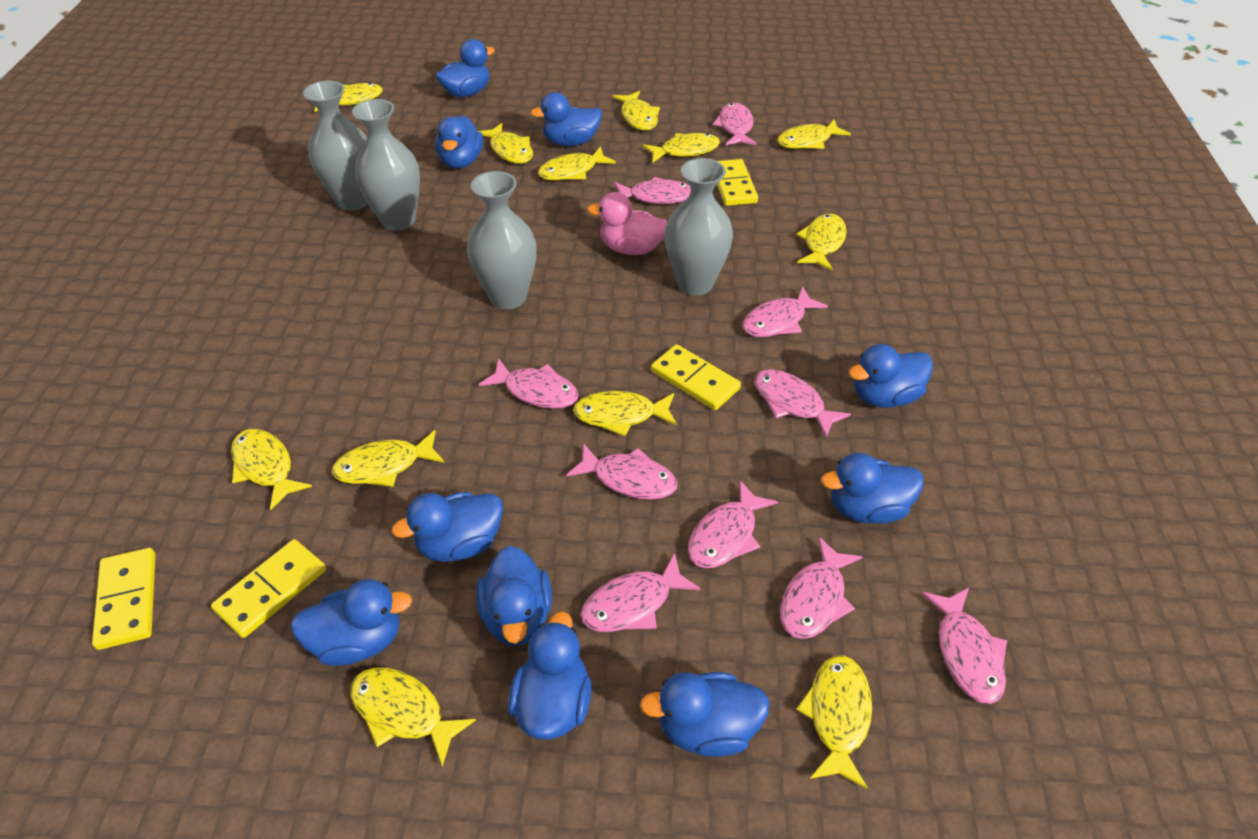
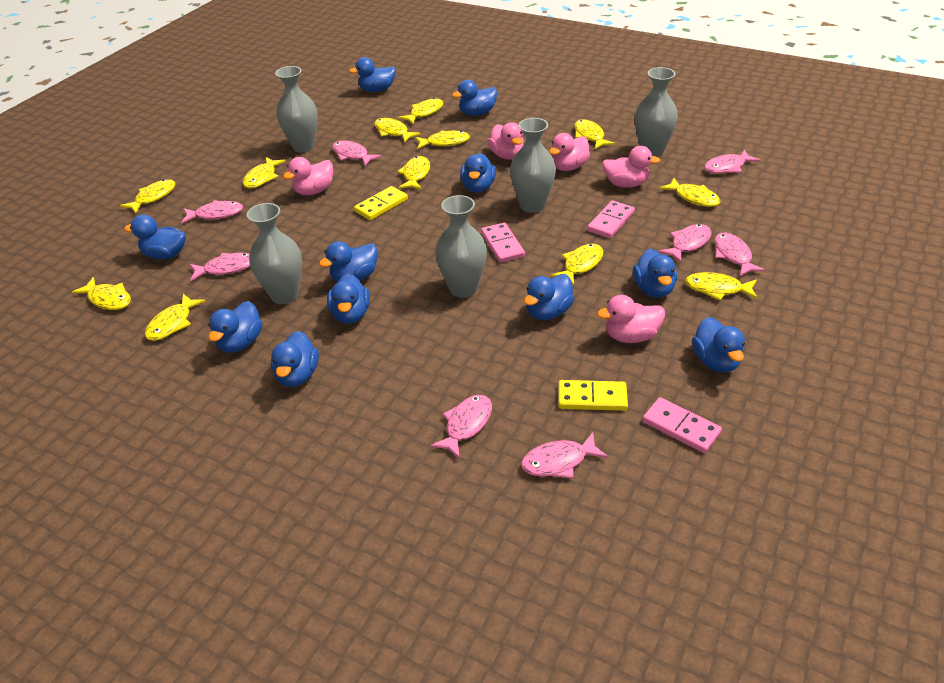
blue duck: 10 -> 11
grey vase: 4 -> 5
pink domino: 0 -> 3
pink duck: 1 -> 5
pink fish: 10 -> 8
yellow domino: 4 -> 2

